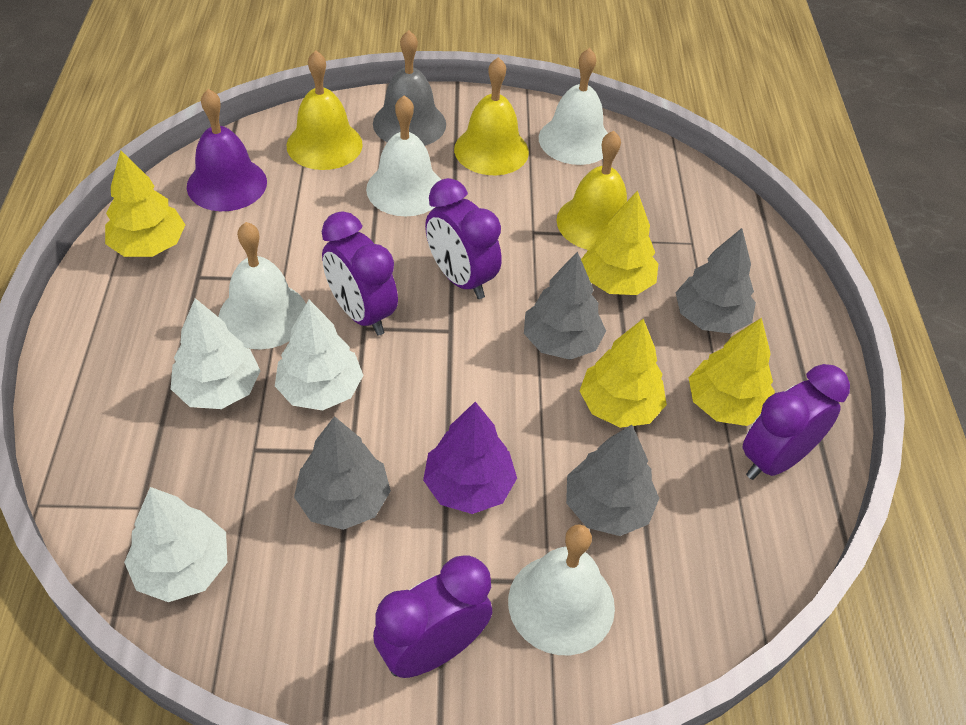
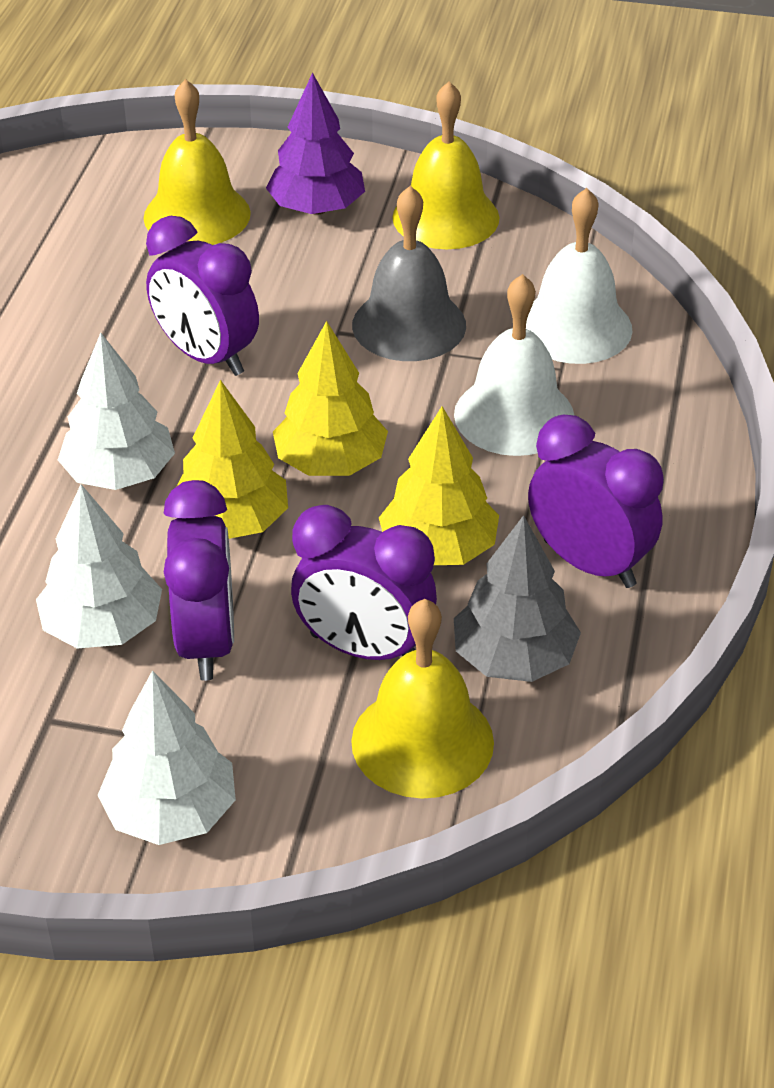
grey tree: 4 -> 1
purple bell: 1 -> 0
white bell: 4 -> 2
yellow tree: 4 -> 3

